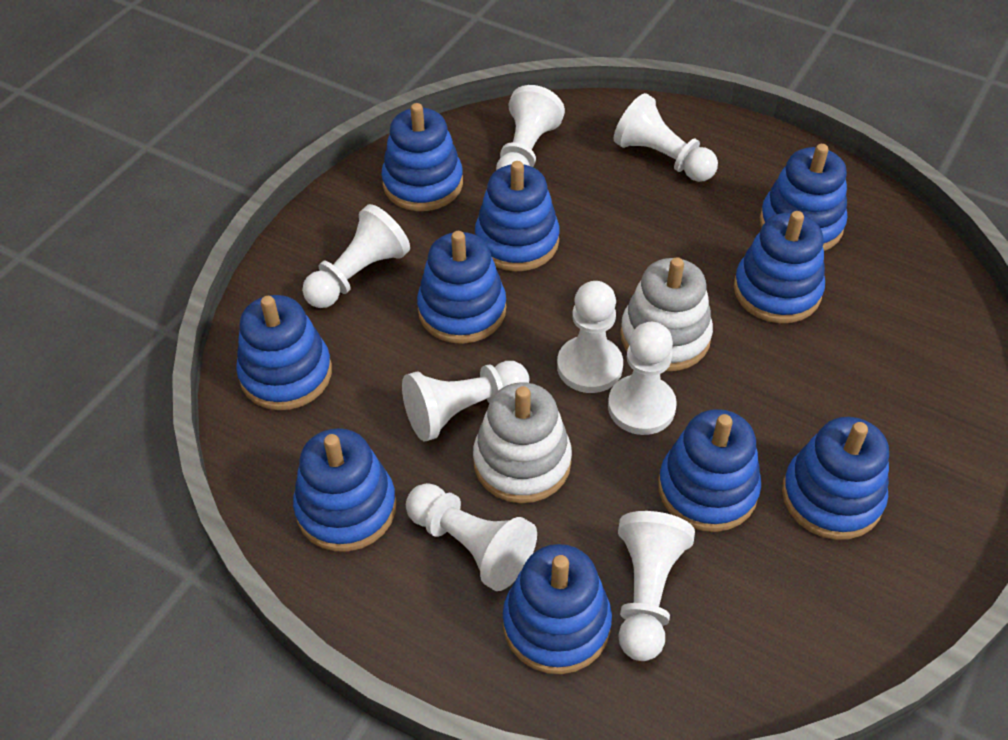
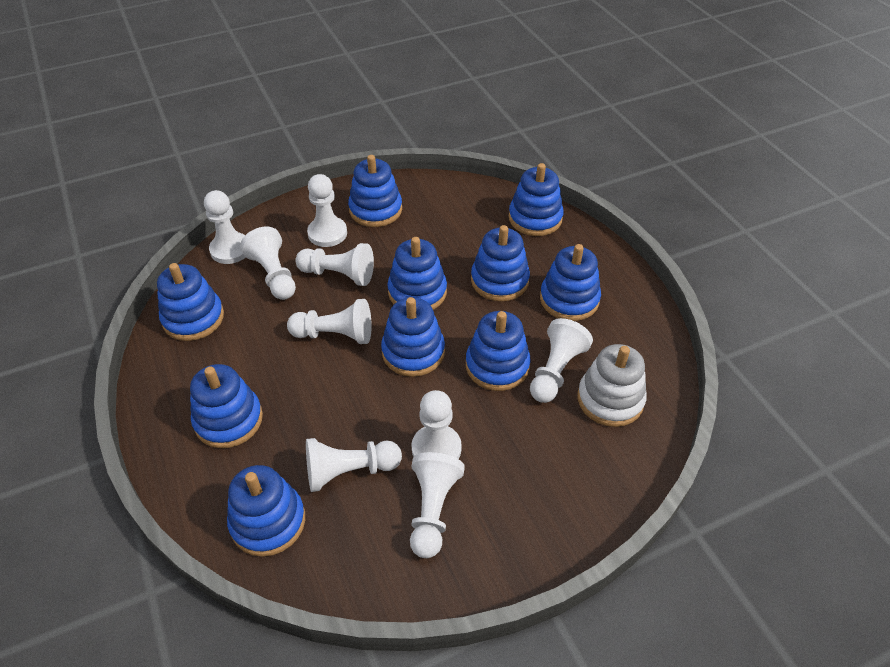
white pawn: 8 -> 9
white stacking toy: 2 -> 1

